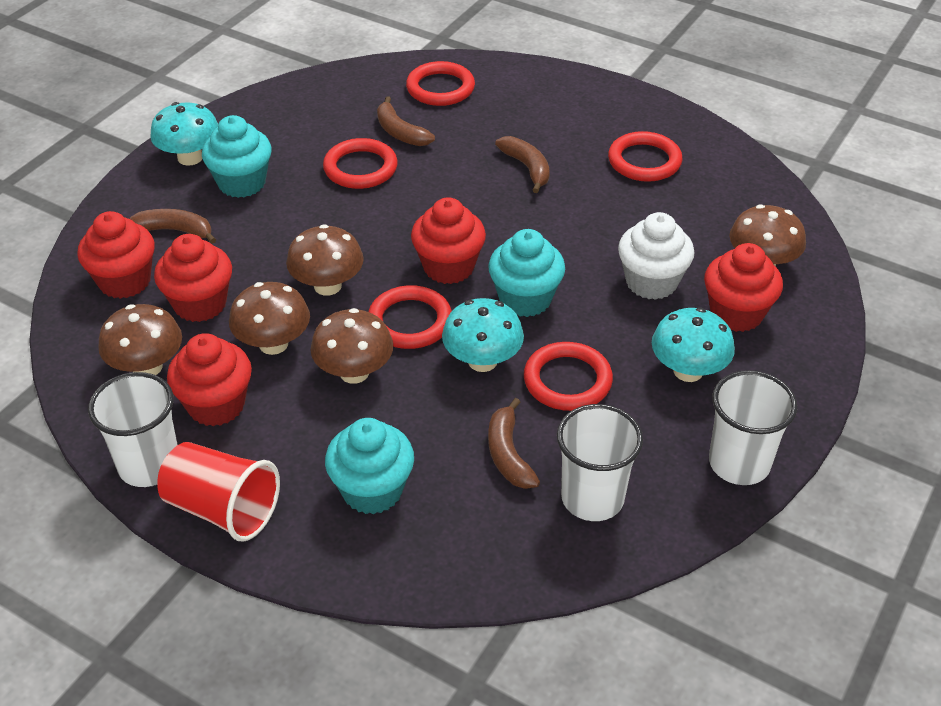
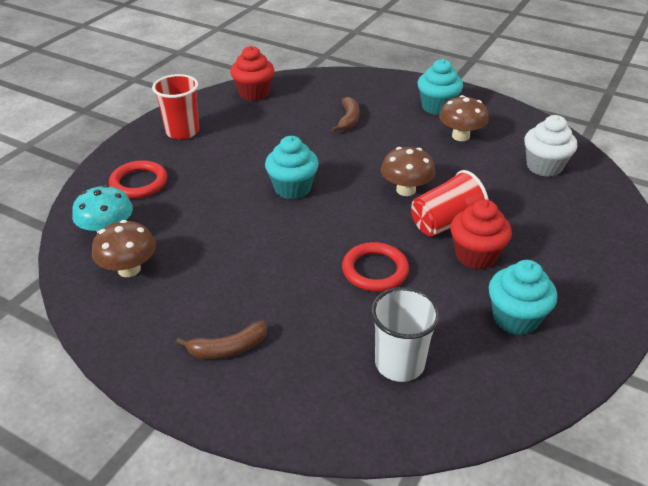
brown banana: 4 -> 2
brown mushroom: 5 -> 3
red cup: 1 -> 2
red cupcake: 5 -> 2
red ring: 5 -> 2
turquoise mushroom: 3 -> 1
white cup: 3 -> 1

